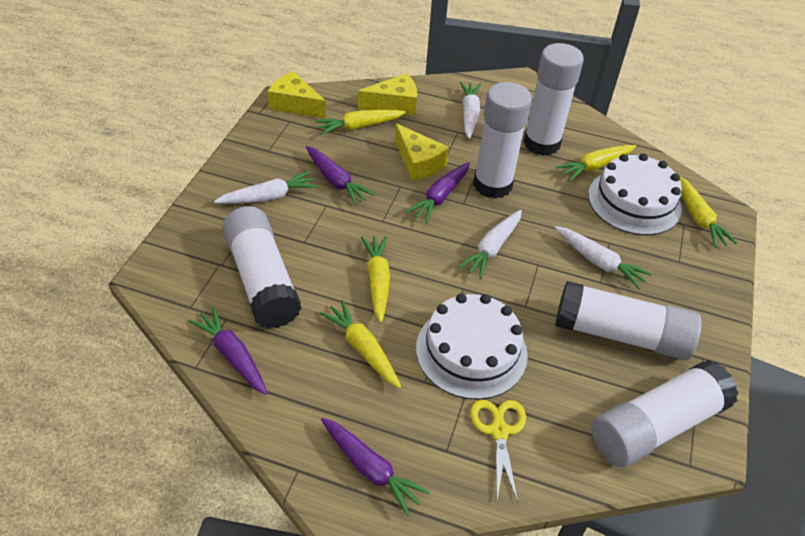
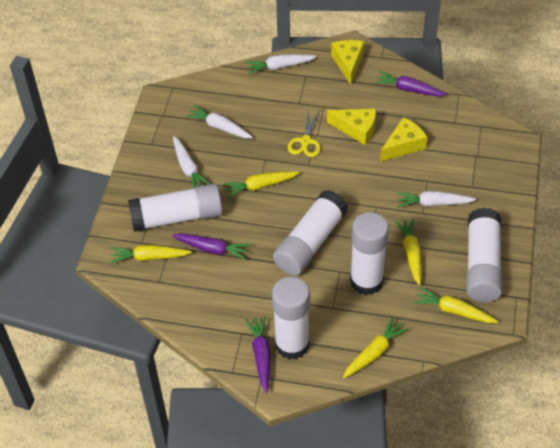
purple carrot: 4 -> 3
white cake: 2 -> 0

